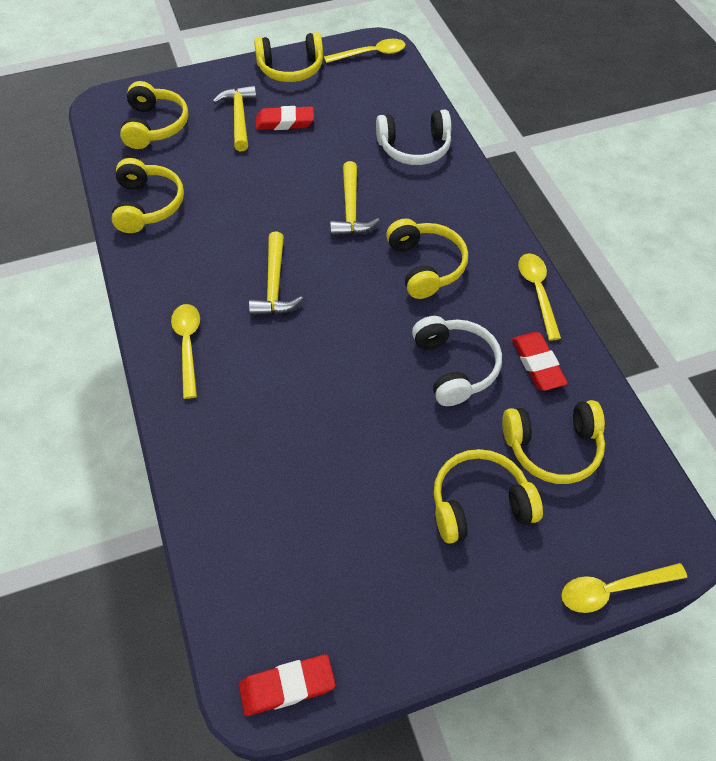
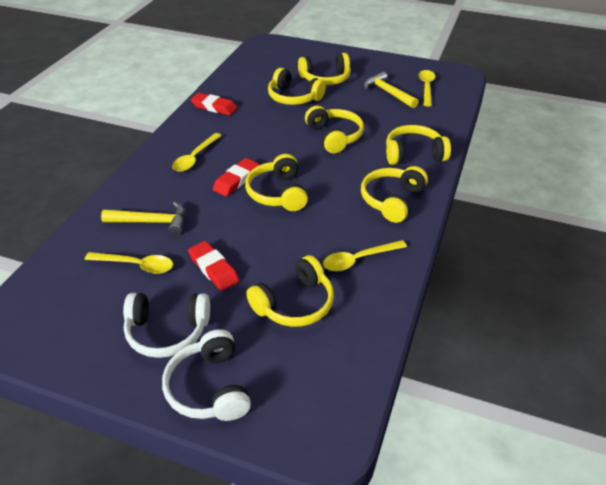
yellow hammer: 3 -> 2
yellow headphones: 6 -> 7

